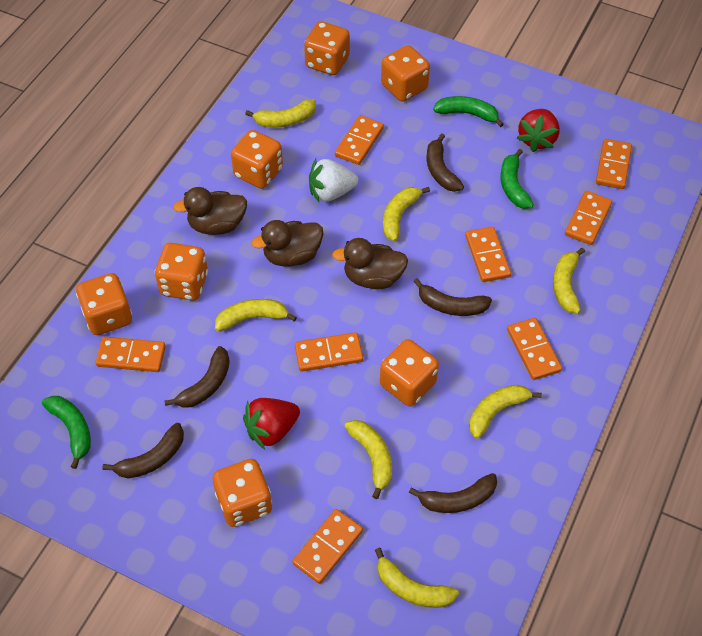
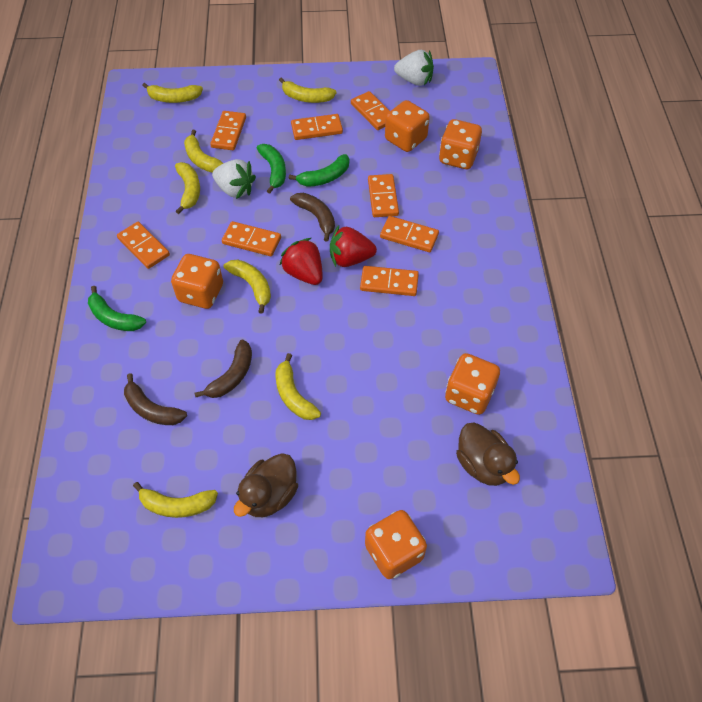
brown banana: 5 -> 3
brown duck: 3 -> 2
orange dice: 7 -> 5
white strawberry: 1 -> 2

